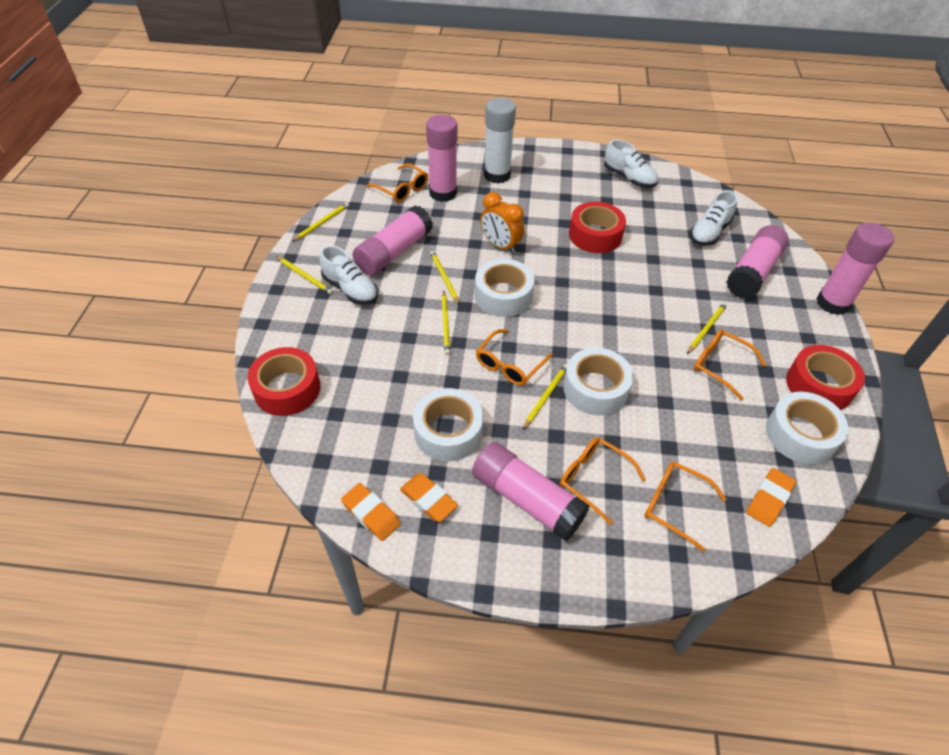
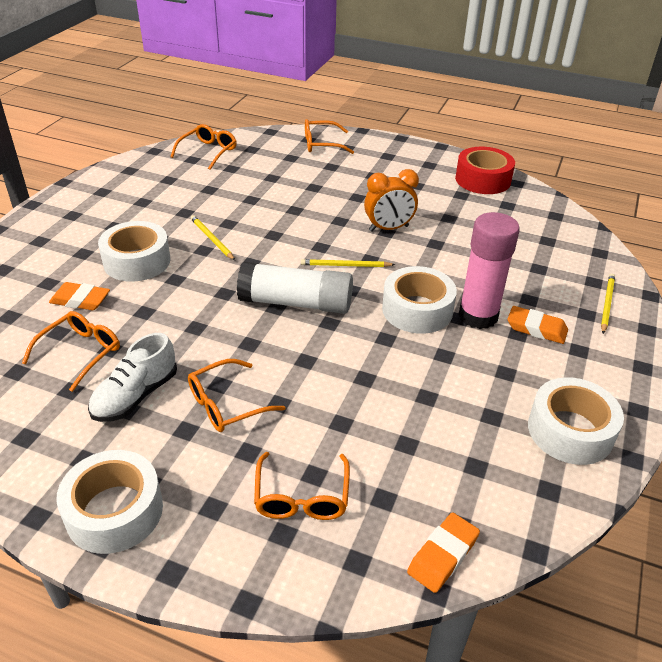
pink glue stick: 5 -> 1
red tape: 3 -> 1
white shoe: 3 -> 1
yellow pencil: 6 -> 3

